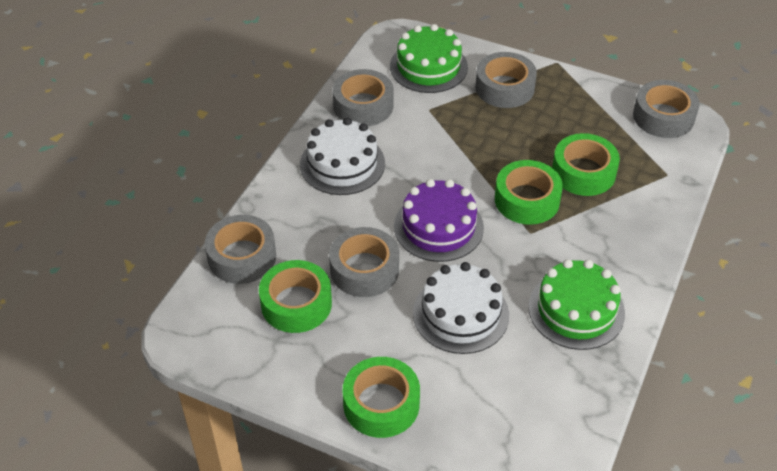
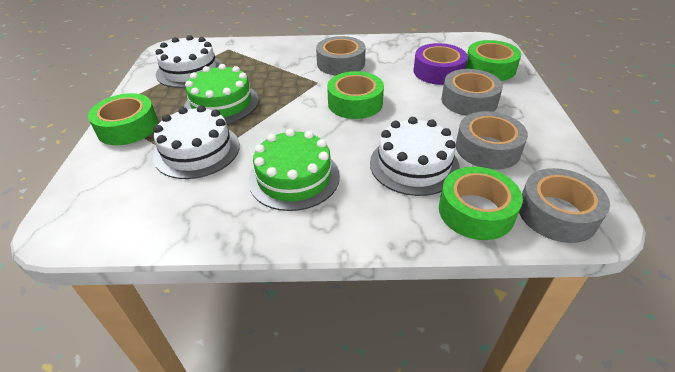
grey tape: 5 -> 4
purple cake: 1 -> 0
purple tape: 0 -> 1
white cake: 2 -> 3

